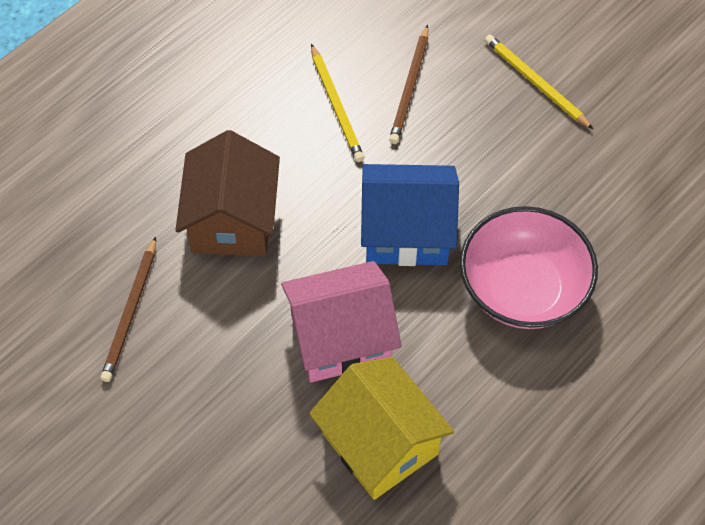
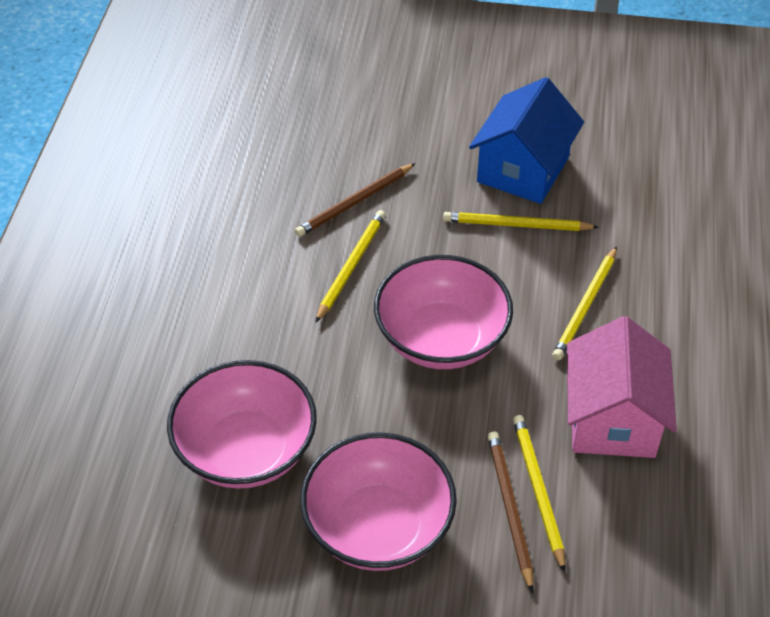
brown house: 1 -> 0
pink bowl: 1 -> 3
yellow house: 1 -> 0
yellow pencil: 2 -> 4

